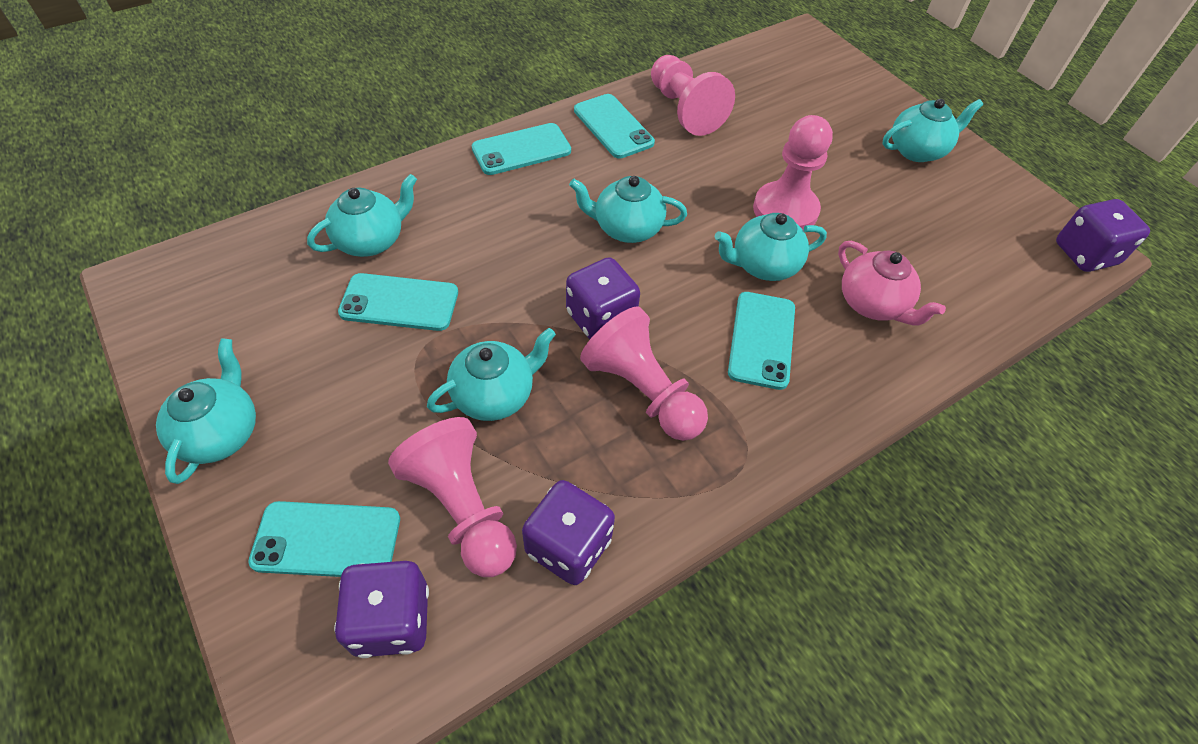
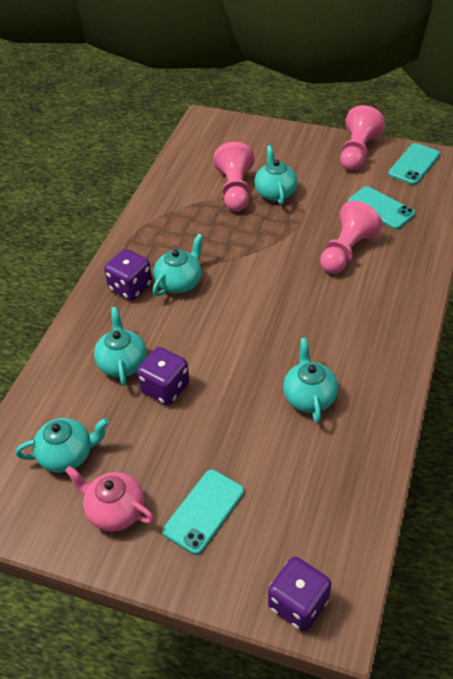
pink pawn: 4 -> 3
purple dice: 4 -> 3
turquoise phone: 5 -> 3
turquoise teapot: 6 -> 5

